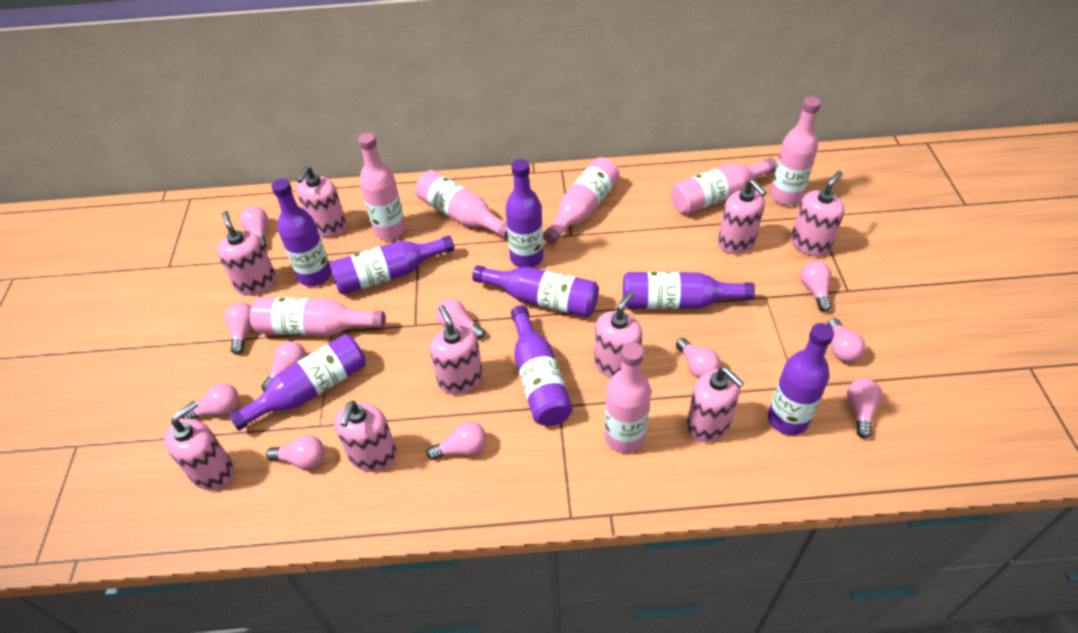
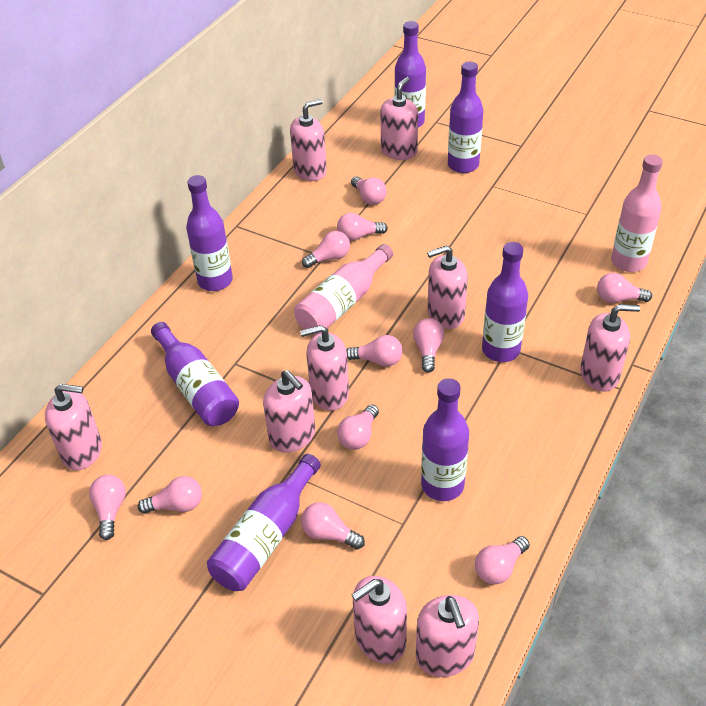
pink bottle: 7 -> 2
purple bottle: 8 -> 7

